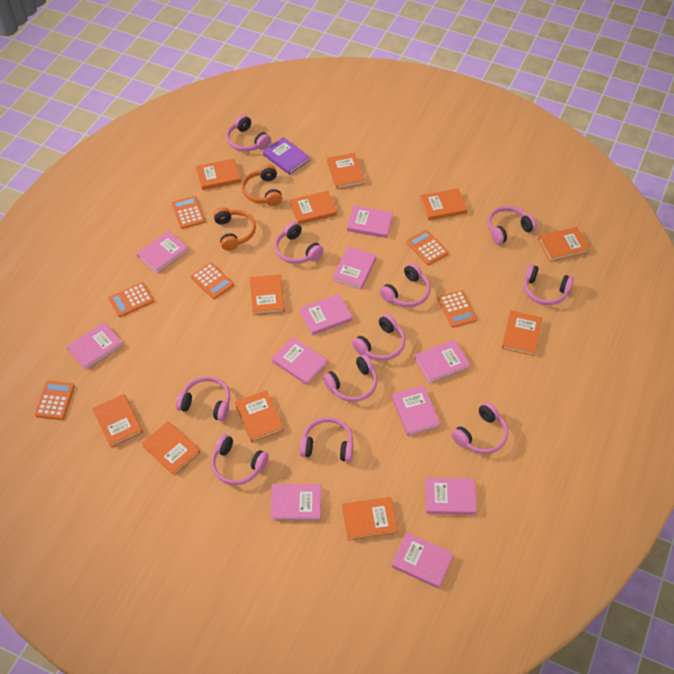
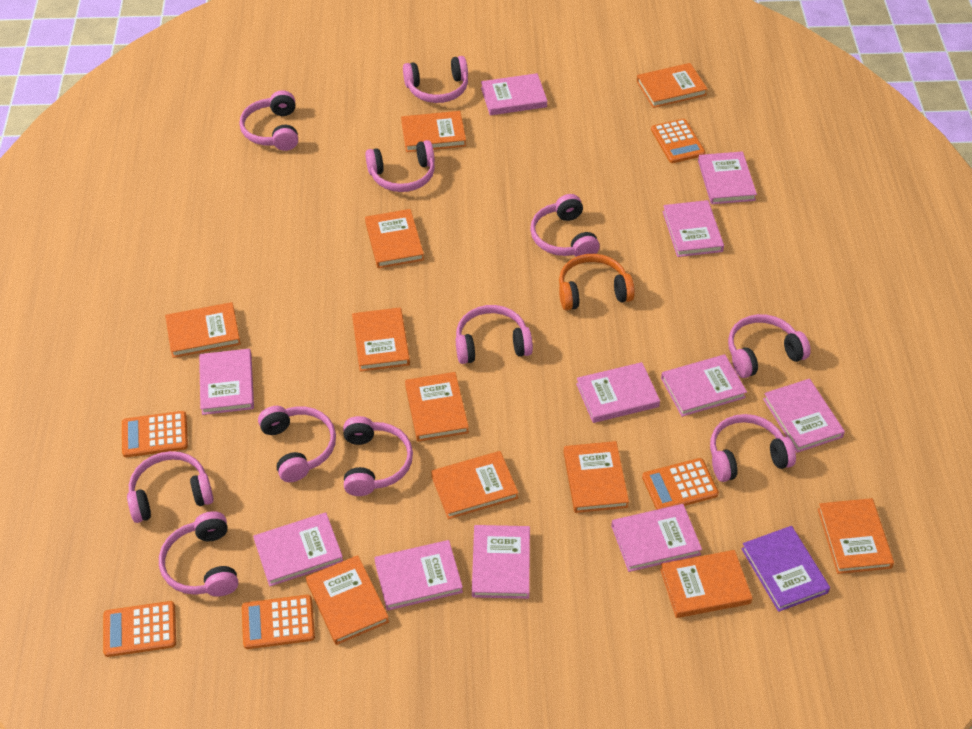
orange calculator: 6 -> 5
orange headphones: 2 -> 1

